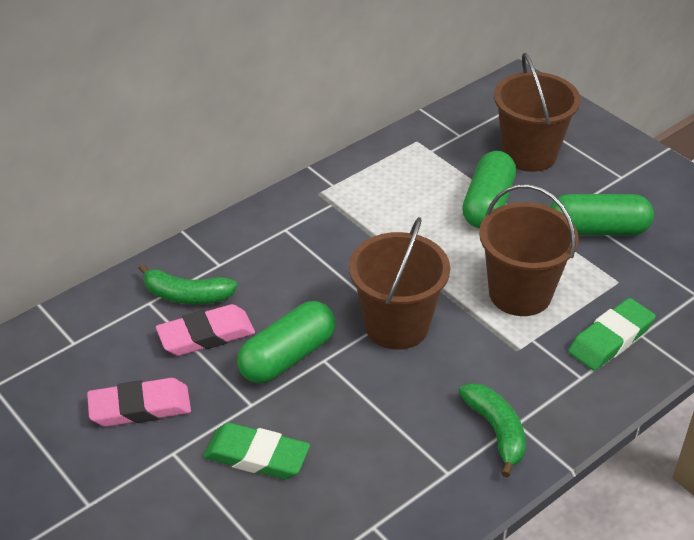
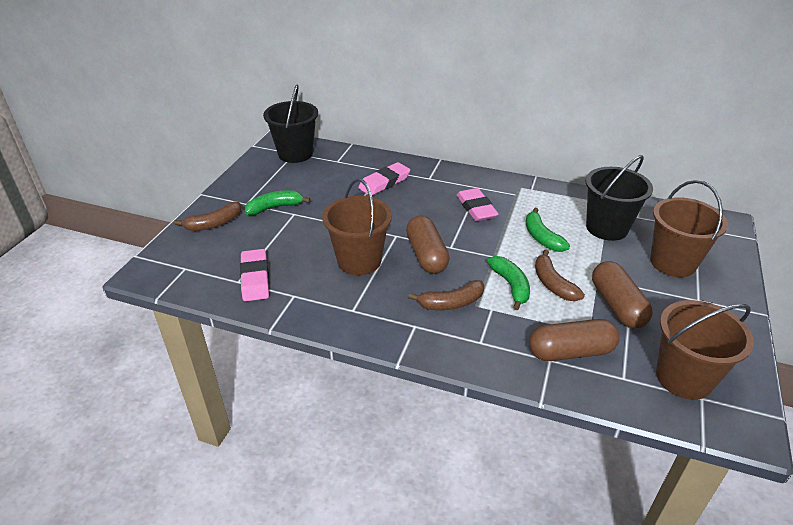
black bucket: 0 -> 2
brown banana: 0 -> 3
brown capsule: 0 -> 3
green banana: 2 -> 3
green capsule: 3 -> 0
green eraser: 2 -> 0
pink eraser: 2 -> 3

